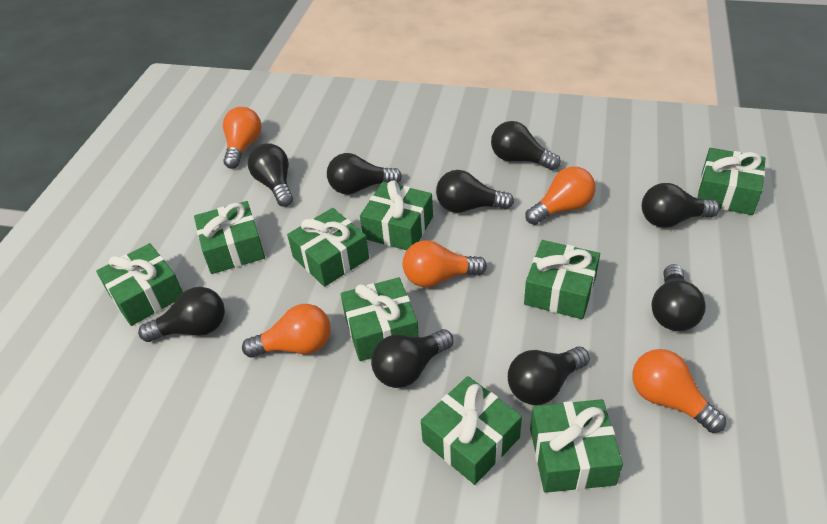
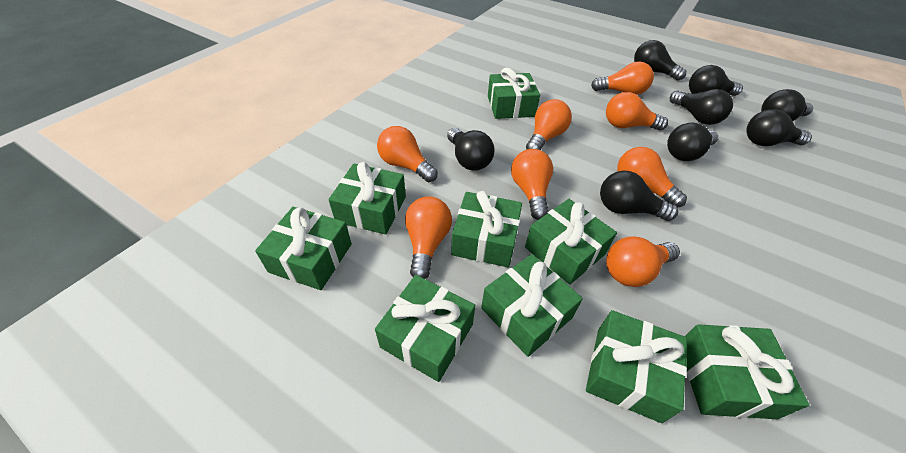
black light bulb: 9 -> 8
orange light bulb: 5 -> 8

